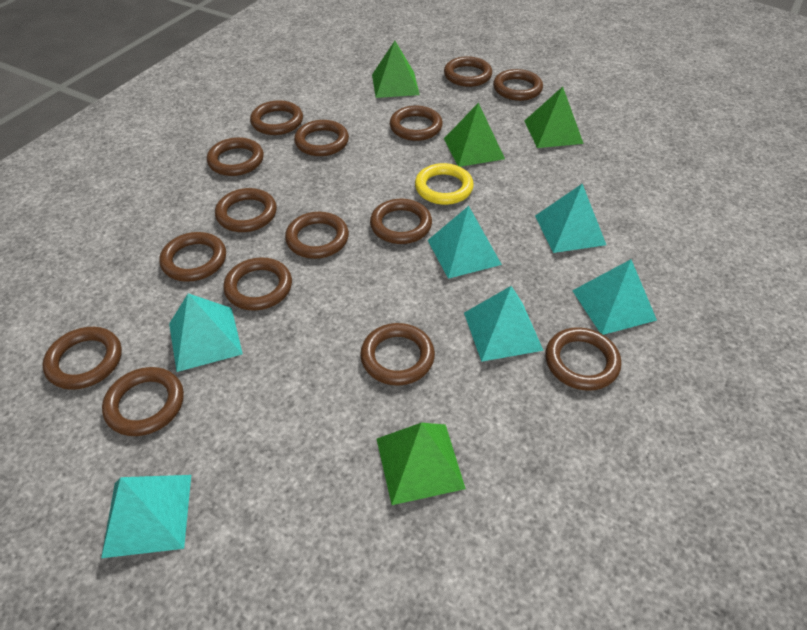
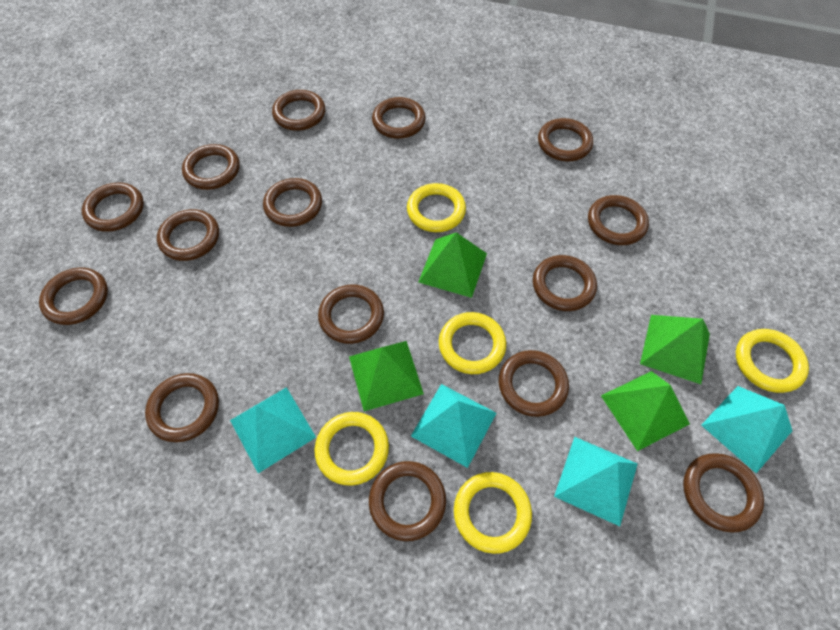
turquoise pyramid: 6 -> 4
yellow ring: 1 -> 5

